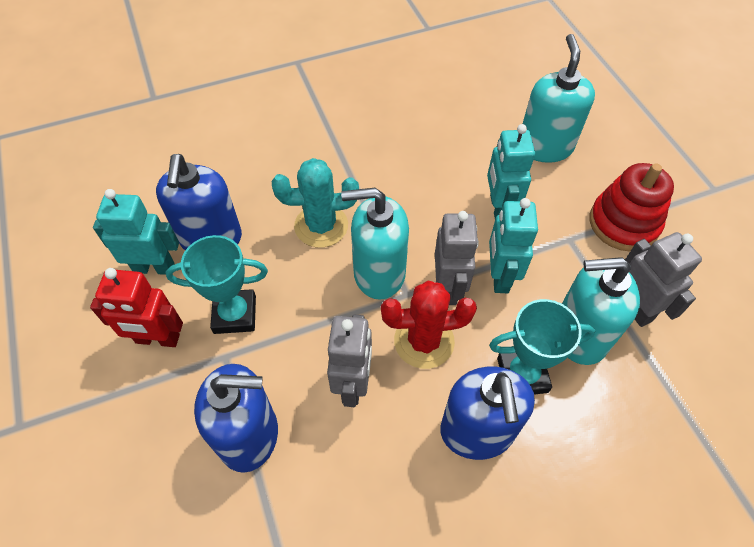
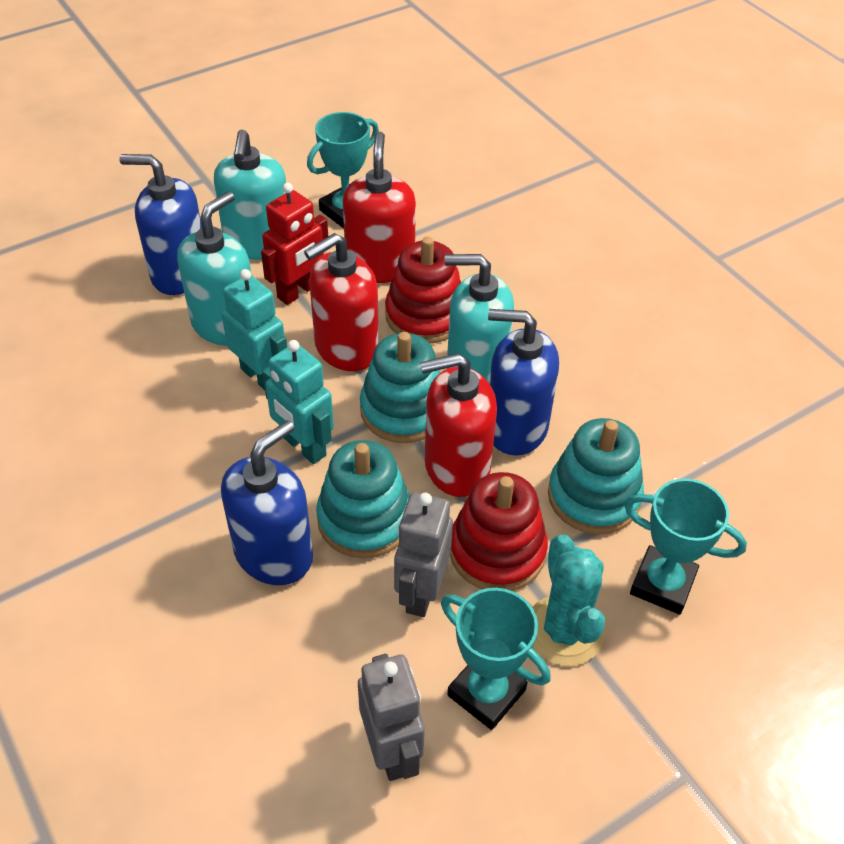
grey robot: 3 -> 2
red cactus: 1 -> 0
red soap dispenser: 0 -> 3
red stacking toy: 1 -> 2
turquoise robot: 3 -> 2
turquoise stacking toy: 0 -> 3
turquoise trophy: 2 -> 3

